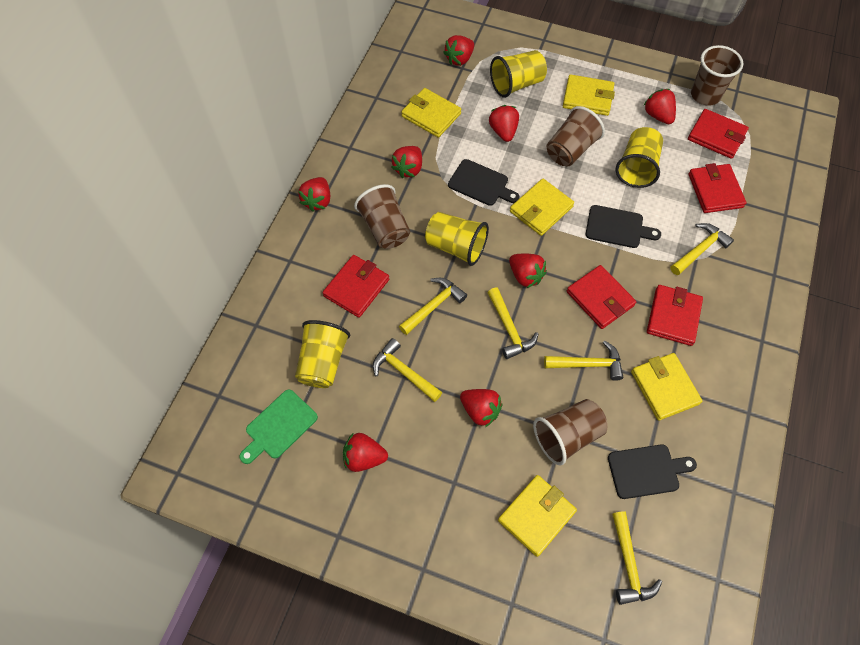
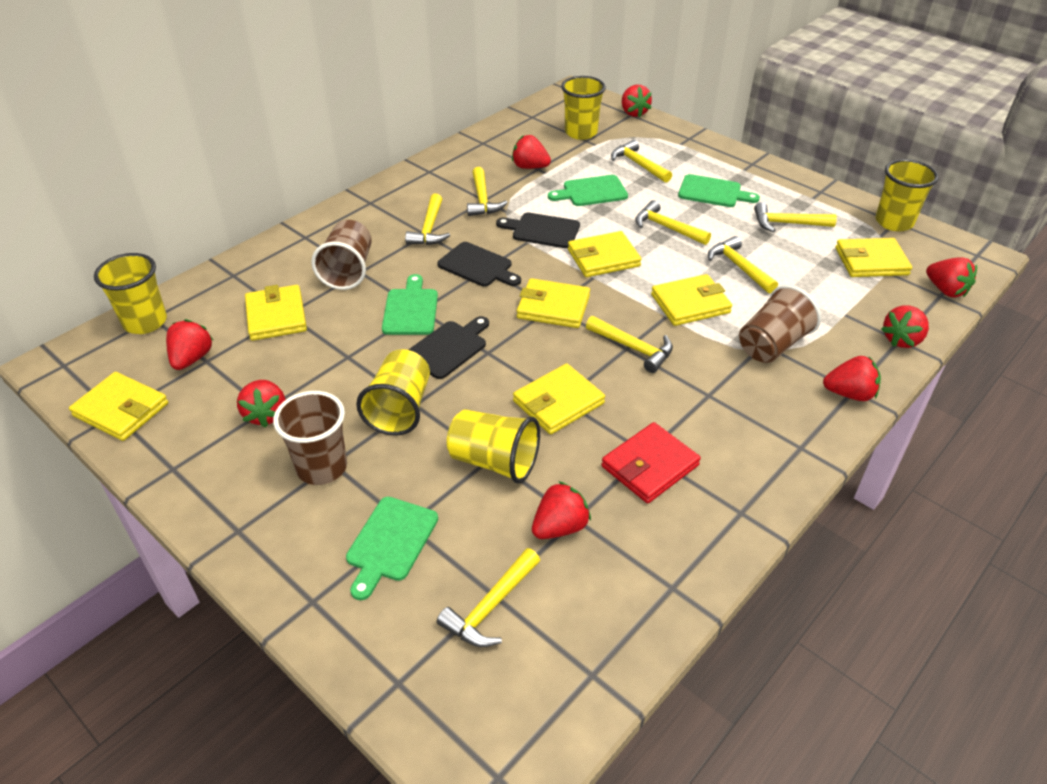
brown cup: 4 -> 3
green cutting board: 1 -> 4
red wallet: 5 -> 1
yellow cup: 4 -> 5
yellow hammer: 6 -> 8
yellow wallet: 5 -> 7

